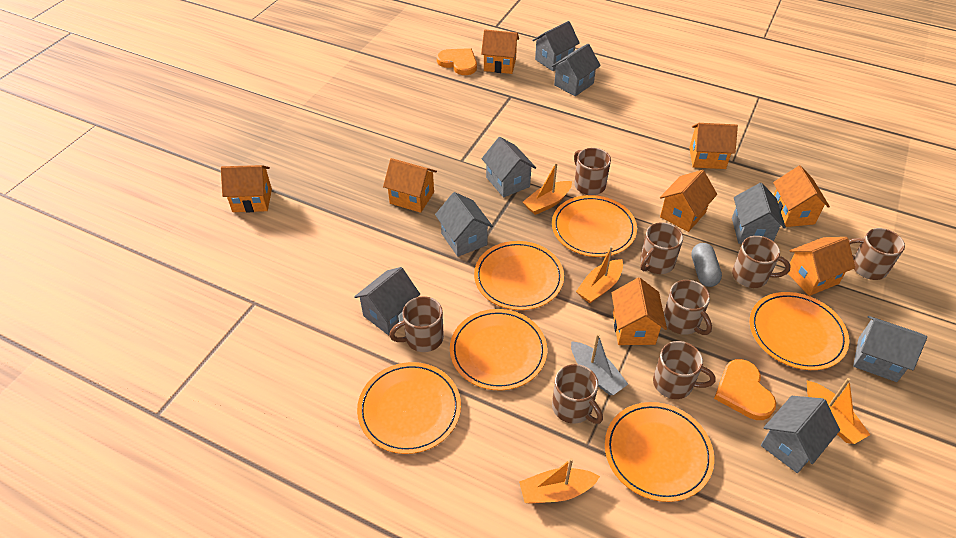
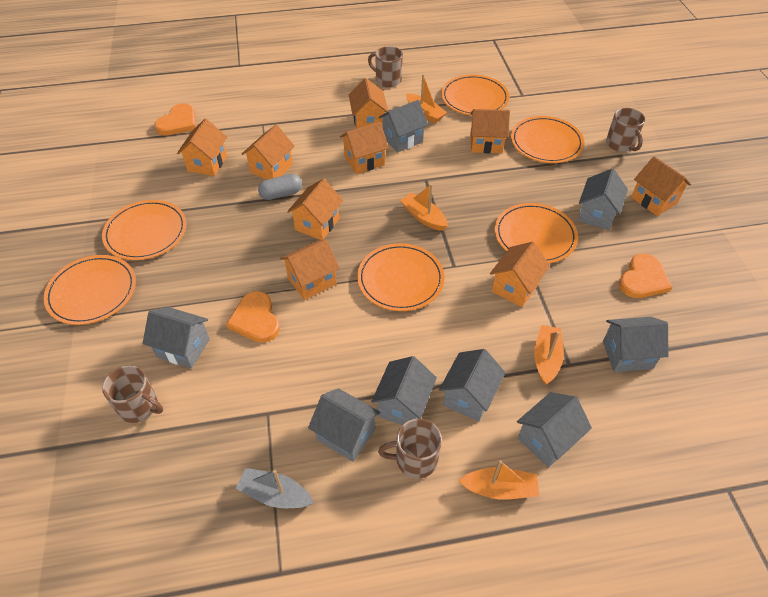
brown mug: 8 -> 4
orange heart: 2 -> 3
orange house: 8 -> 9

